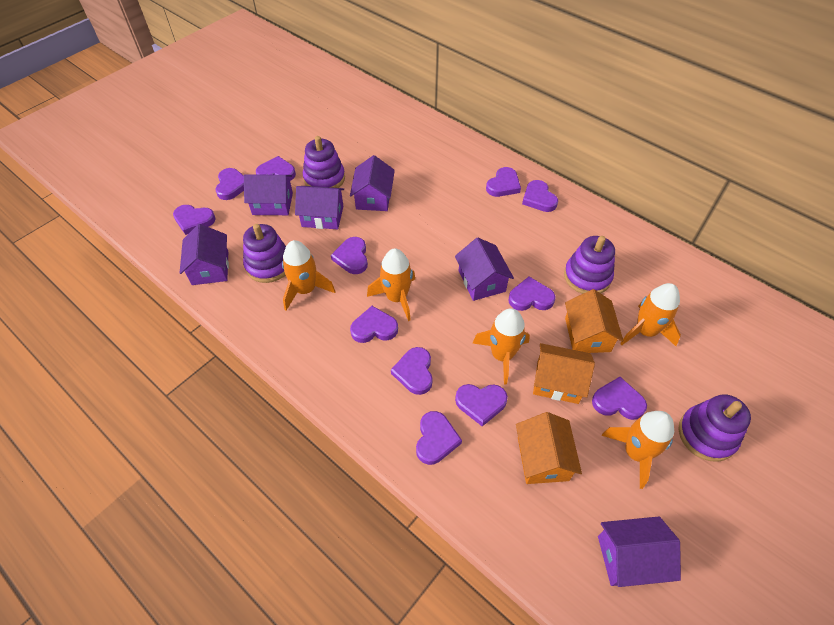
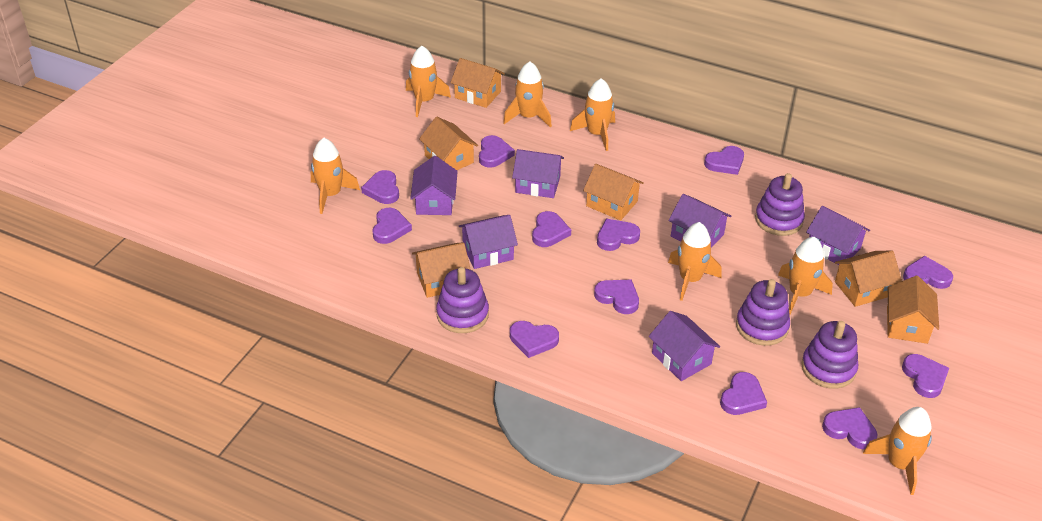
orange house: 3 -> 6
orange rocket: 5 -> 7

